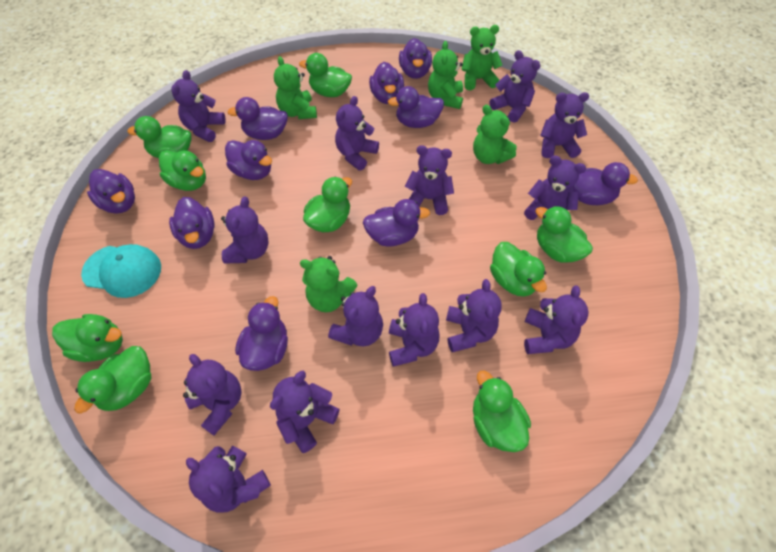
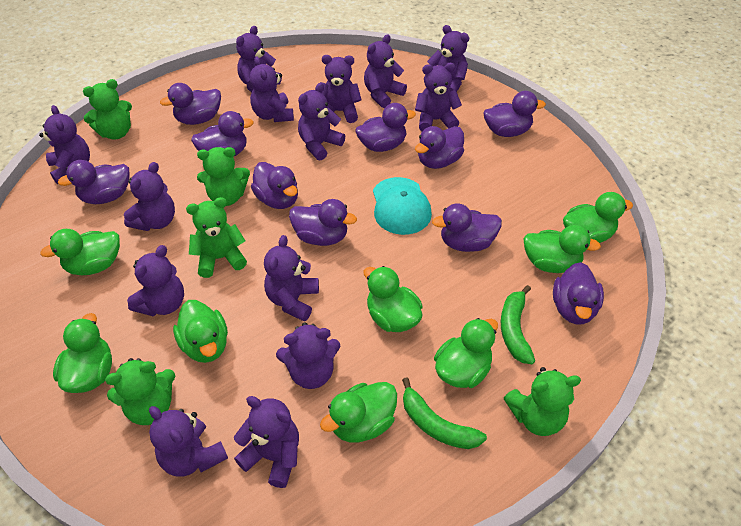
green banana: 0 -> 2
green duck: 9 -> 8

